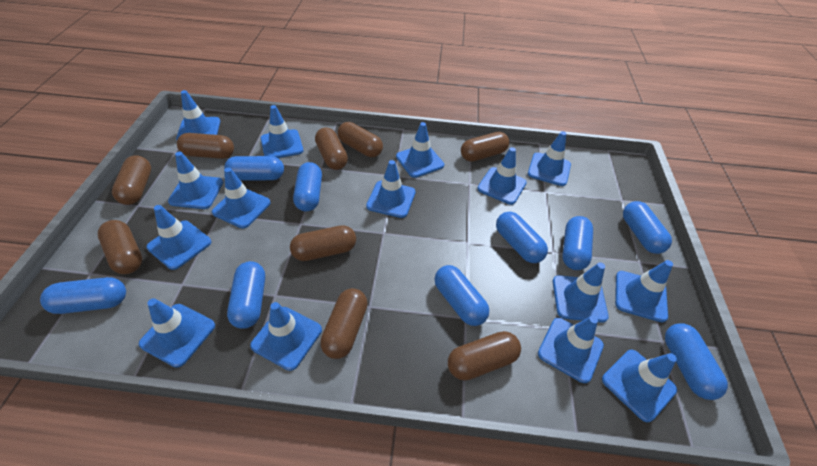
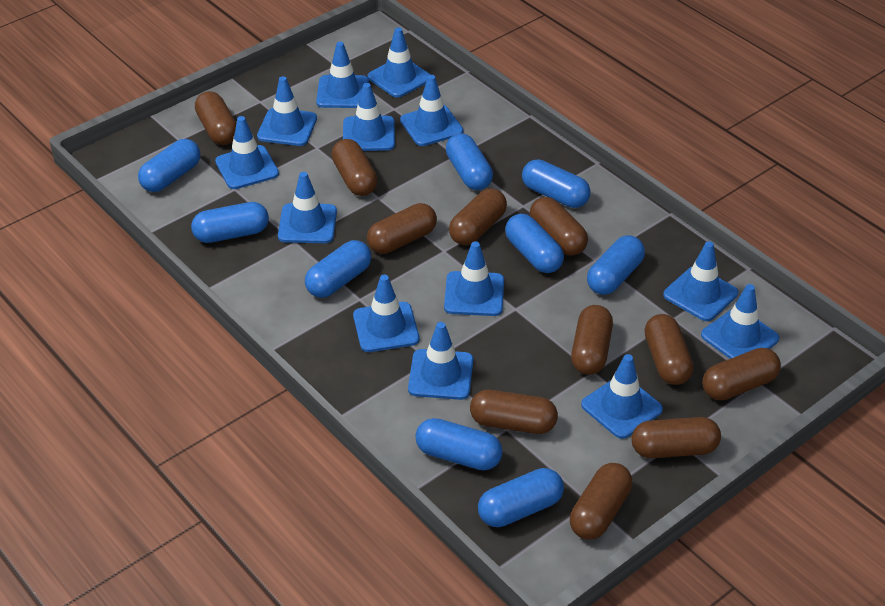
blue traffic cone: 15 -> 13
brown capsule: 9 -> 11

